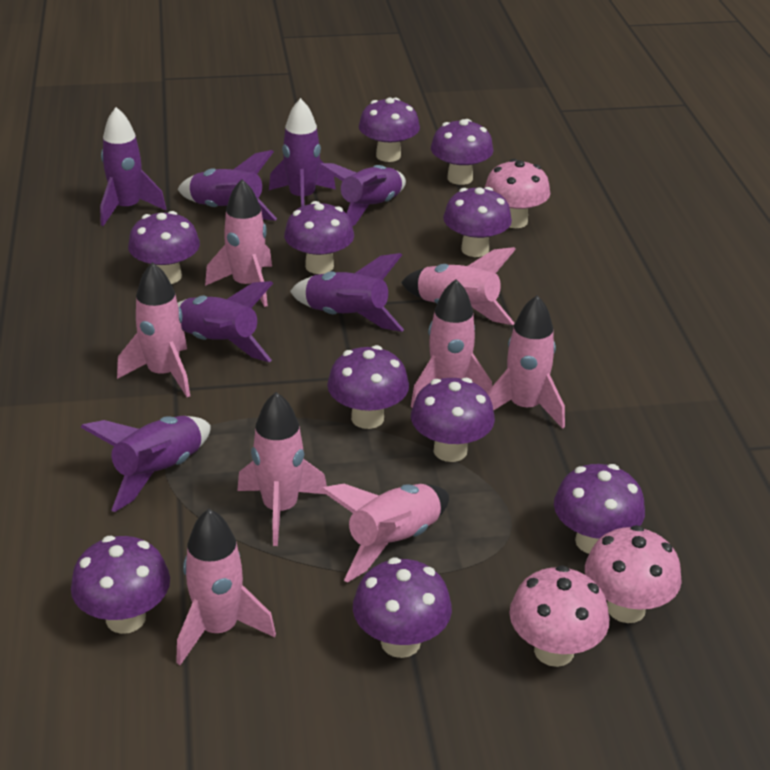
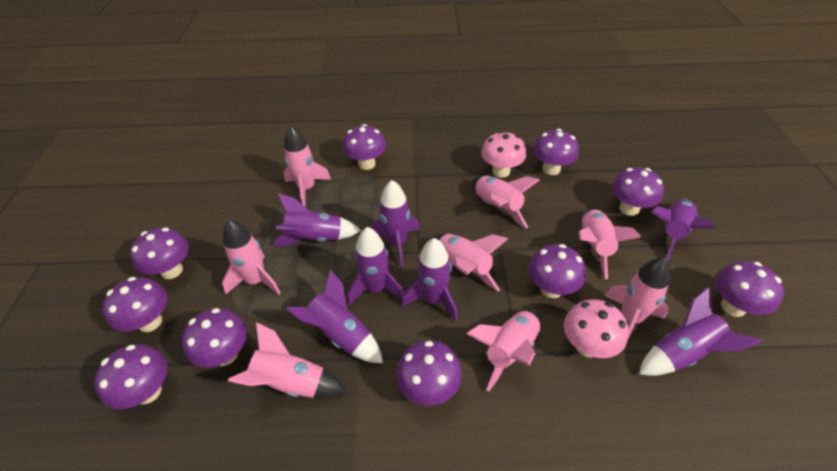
pink mushroom: 3 -> 2

